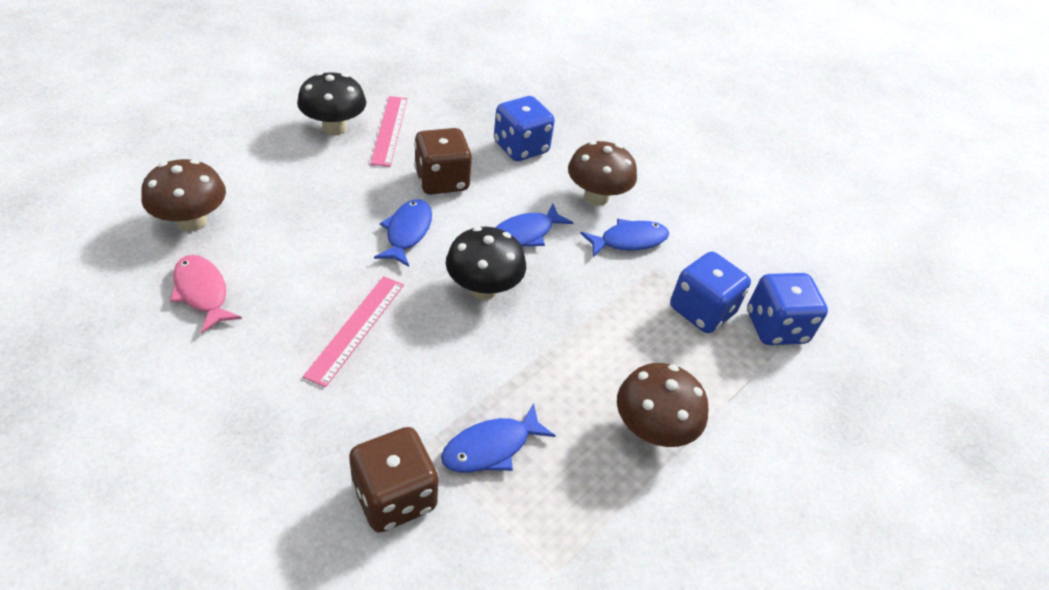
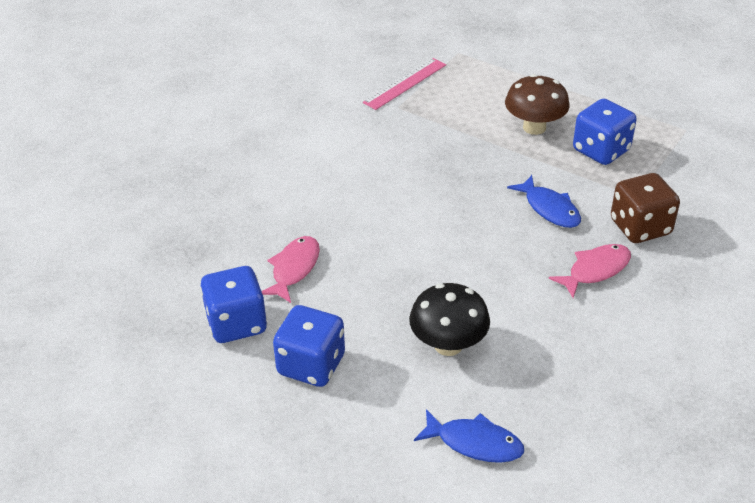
black mushroom: 2 -> 1
blue fish: 4 -> 2
brown dice: 2 -> 1
brown mushroom: 3 -> 1
pink fish: 1 -> 2
pink ruler: 2 -> 1

